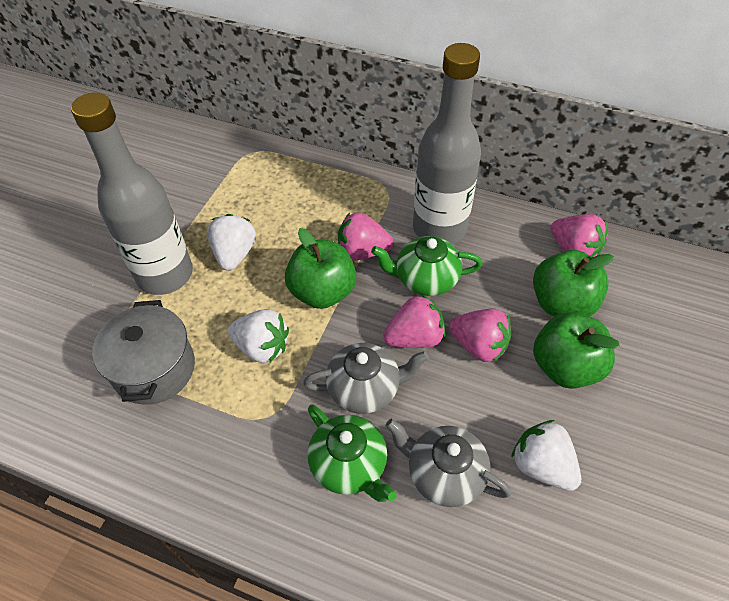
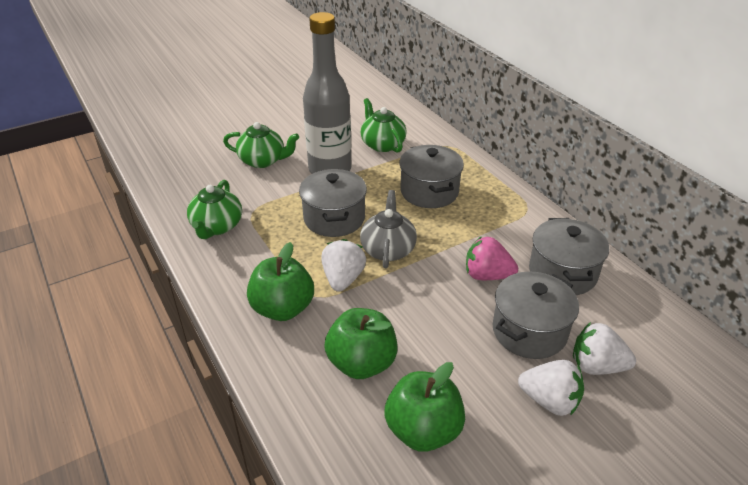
green teapot: 2 -> 3
grey bottle: 2 -> 1
grey pot: 1 -> 4
grey teapot: 2 -> 1
pink strawberry: 4 -> 1

